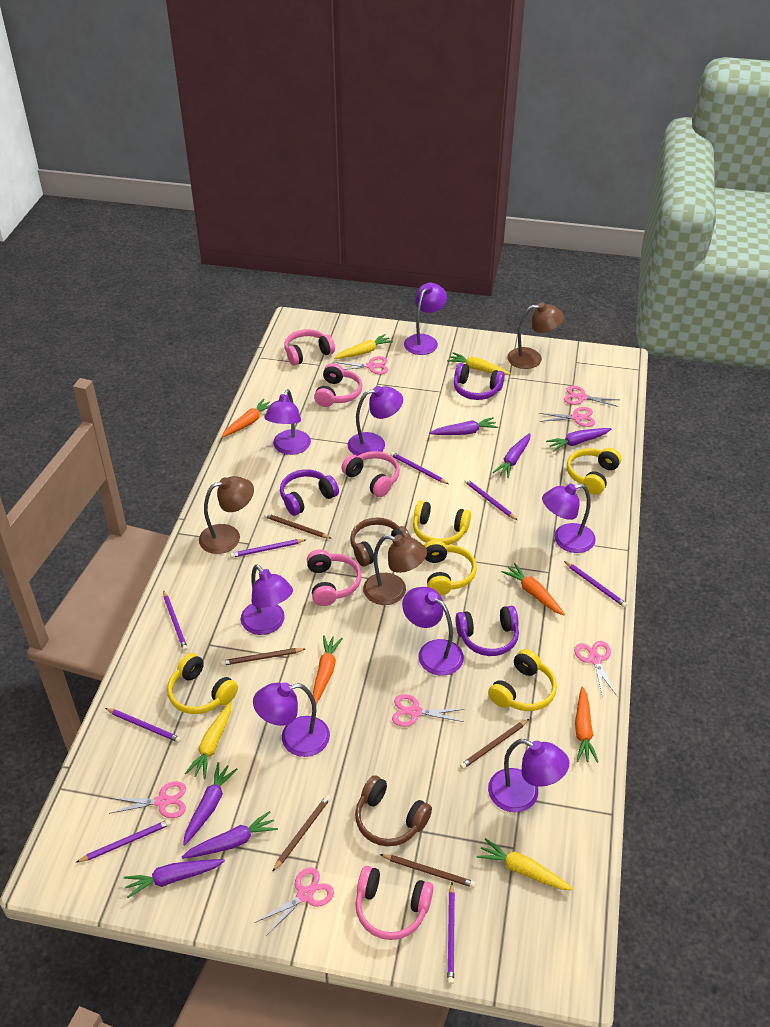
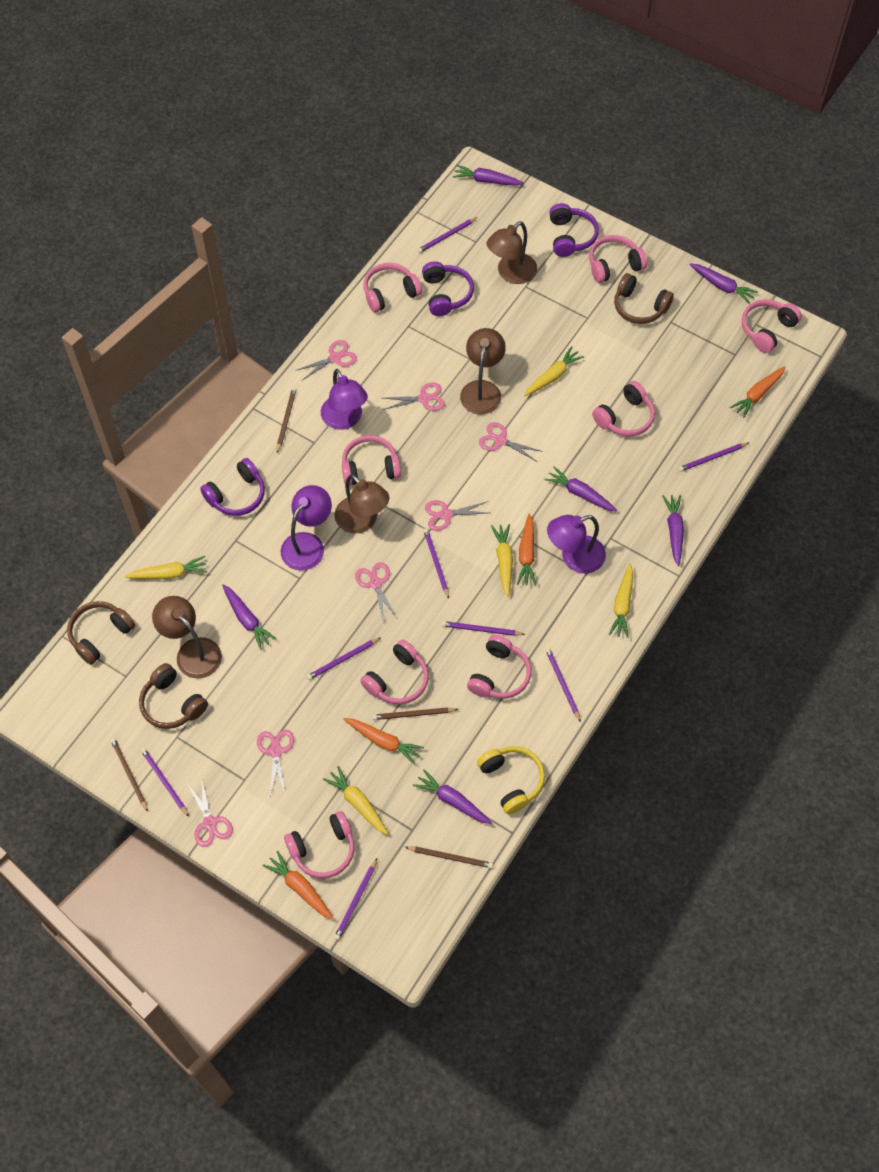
brown headphones: 2 -> 3
brown lamp: 3 -> 4
brown pencil: 5 -> 4
pink headphones: 5 -> 8
purple lamp: 8 -> 3
yellow carrot: 4 -> 5
yellow headphones: 5 -> 1

